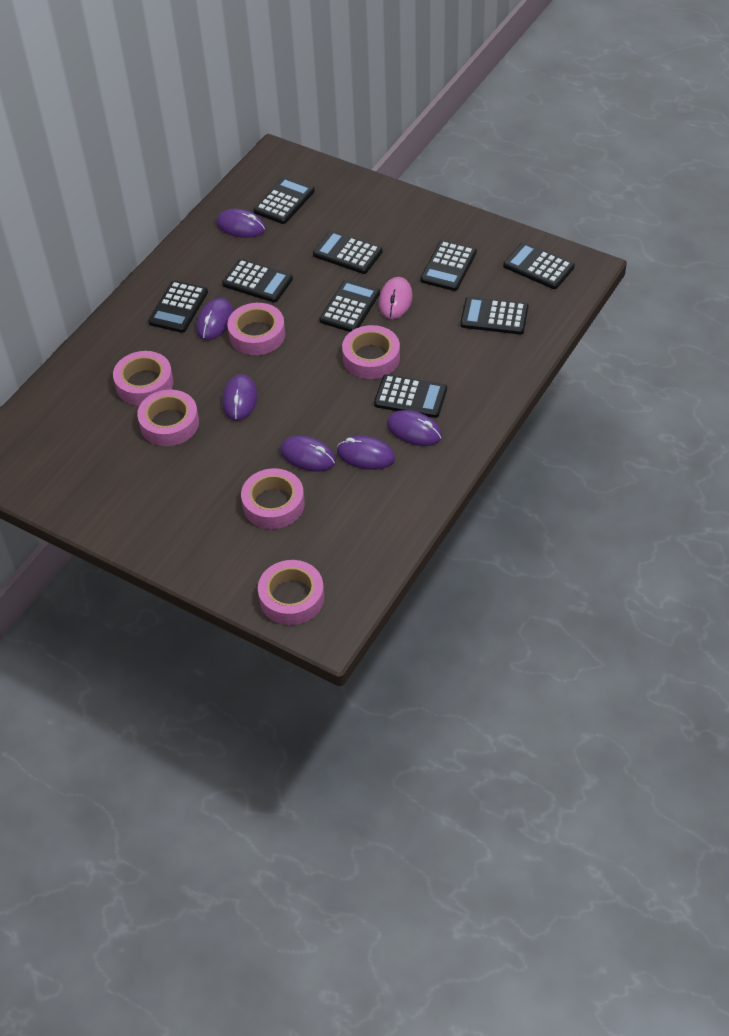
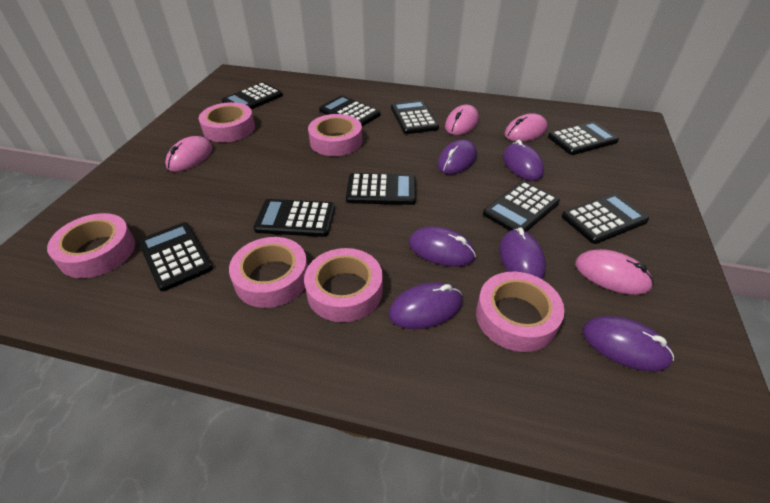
pink mouse: 1 -> 4

